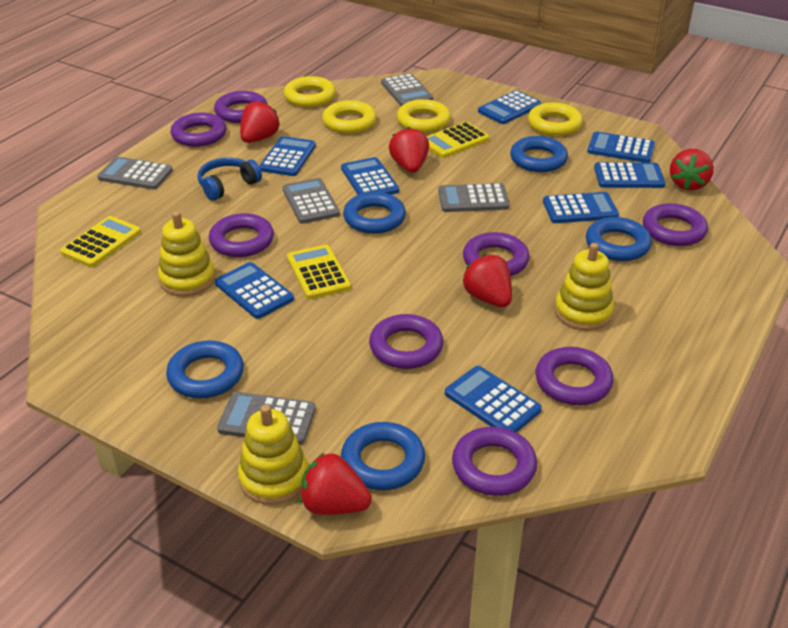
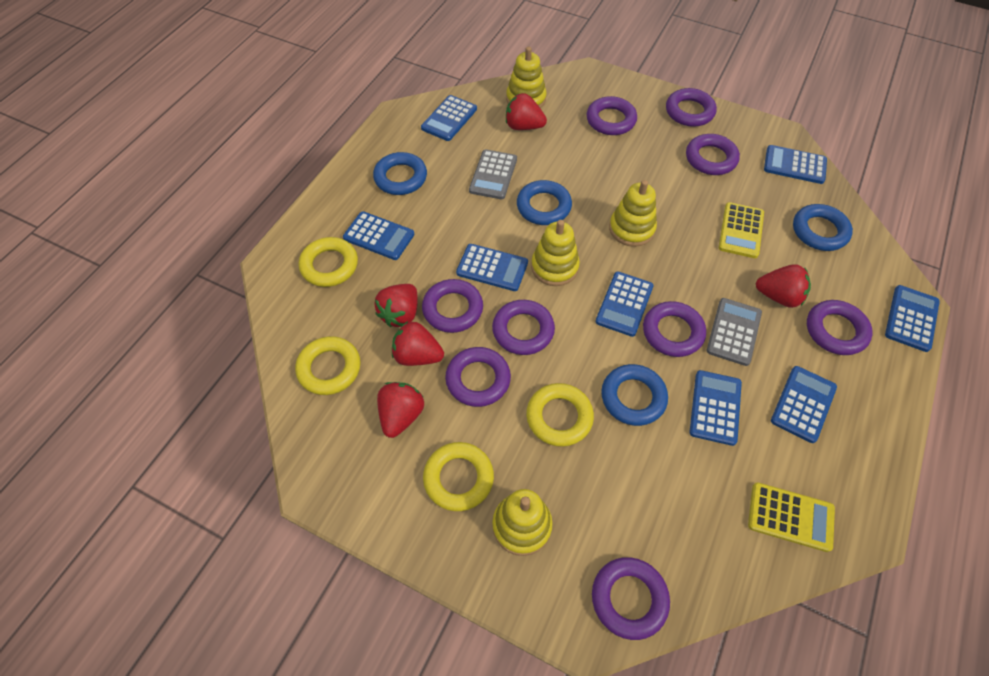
blue headphones: 1 -> 0
blue ring: 5 -> 4
grey calculator: 5 -> 2
purple ring: 8 -> 9
yellow calculator: 3 -> 2
yellow stacking toy: 3 -> 4

